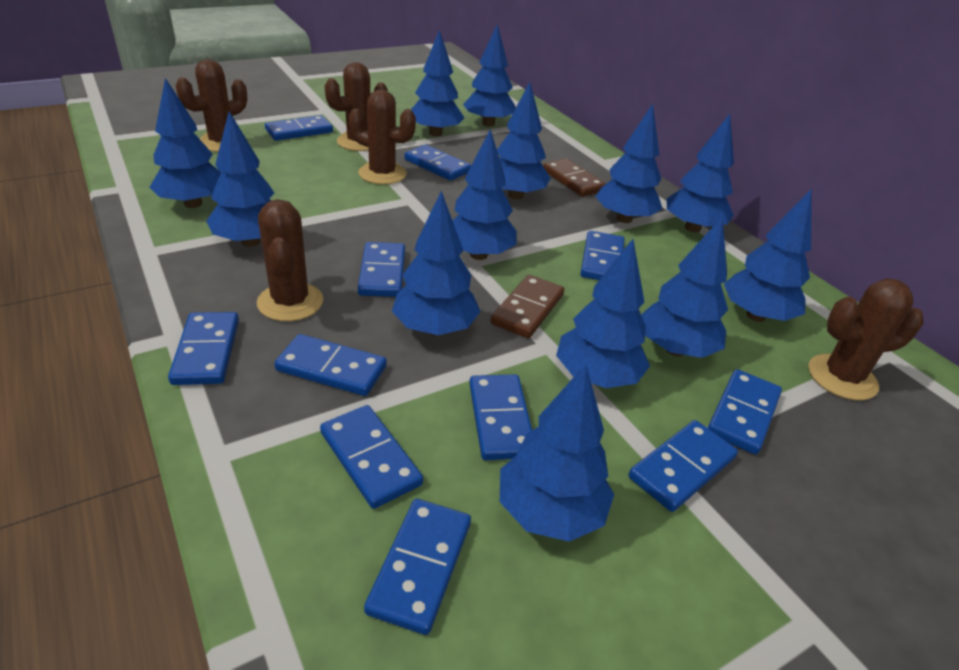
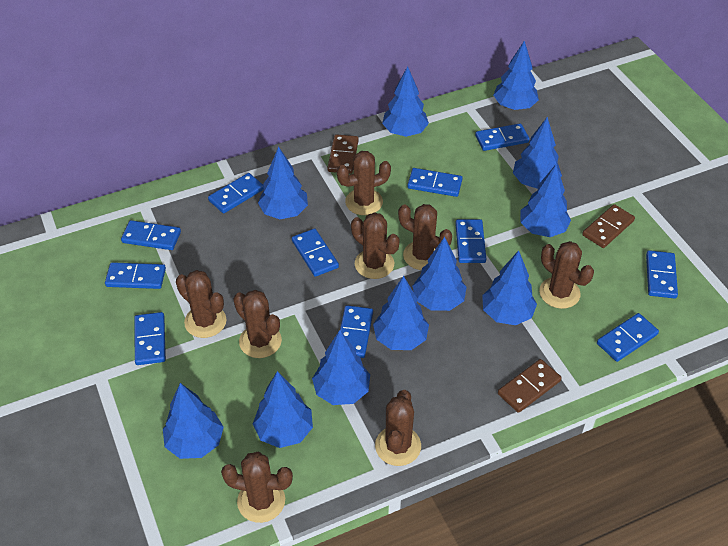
blue tree: 13 -> 11
brown cactus: 5 -> 8
brown domino: 2 -> 3

